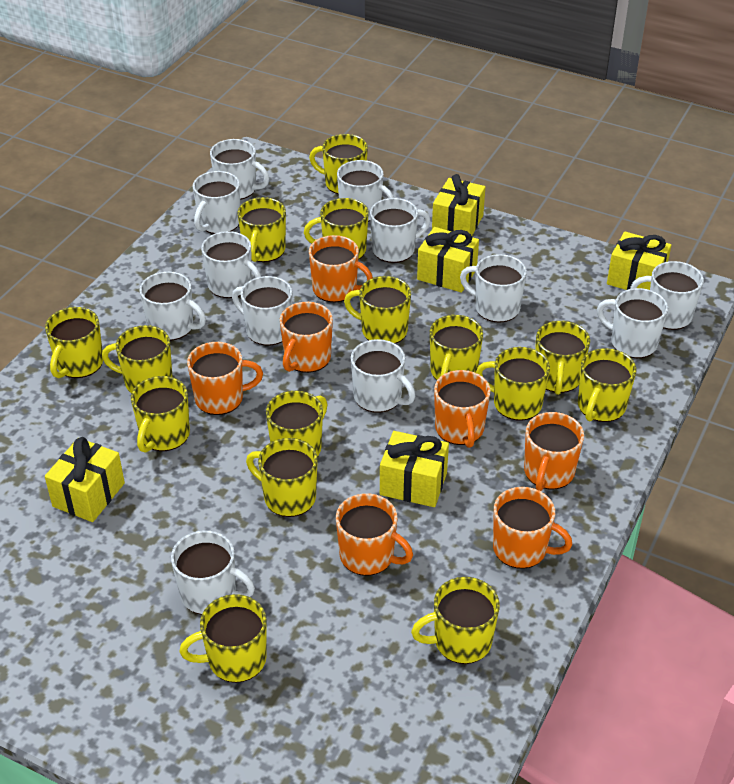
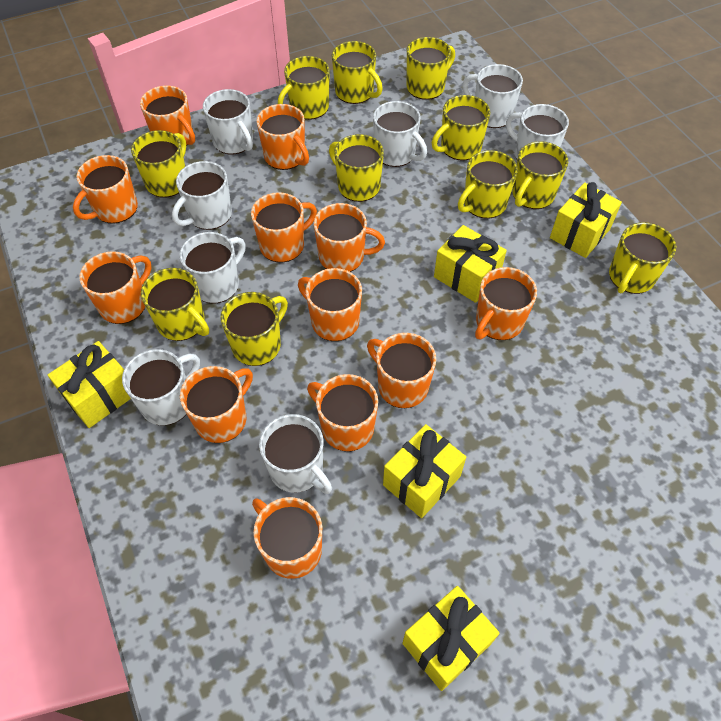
orange mug: 7 -> 12
white mug: 12 -> 8
yellow mug: 15 -> 11

